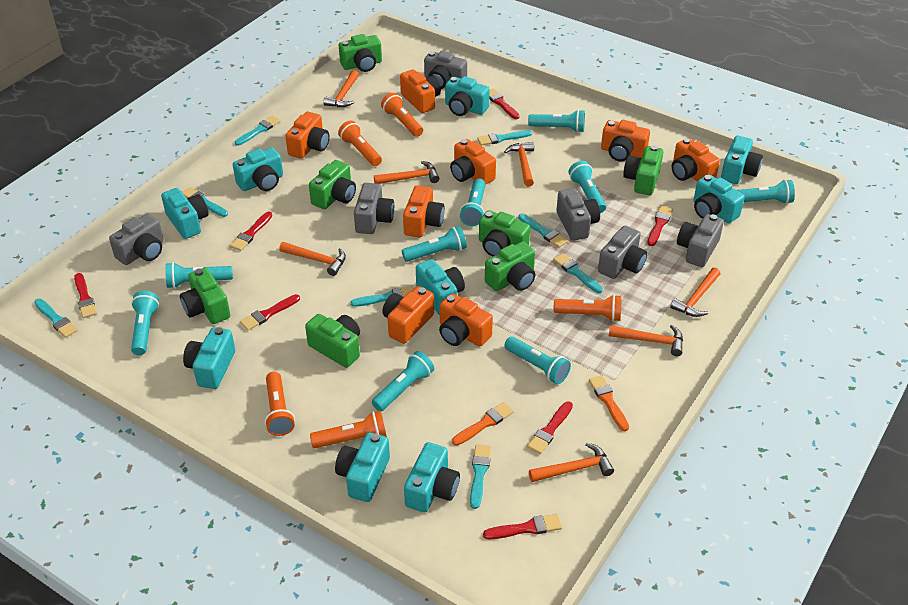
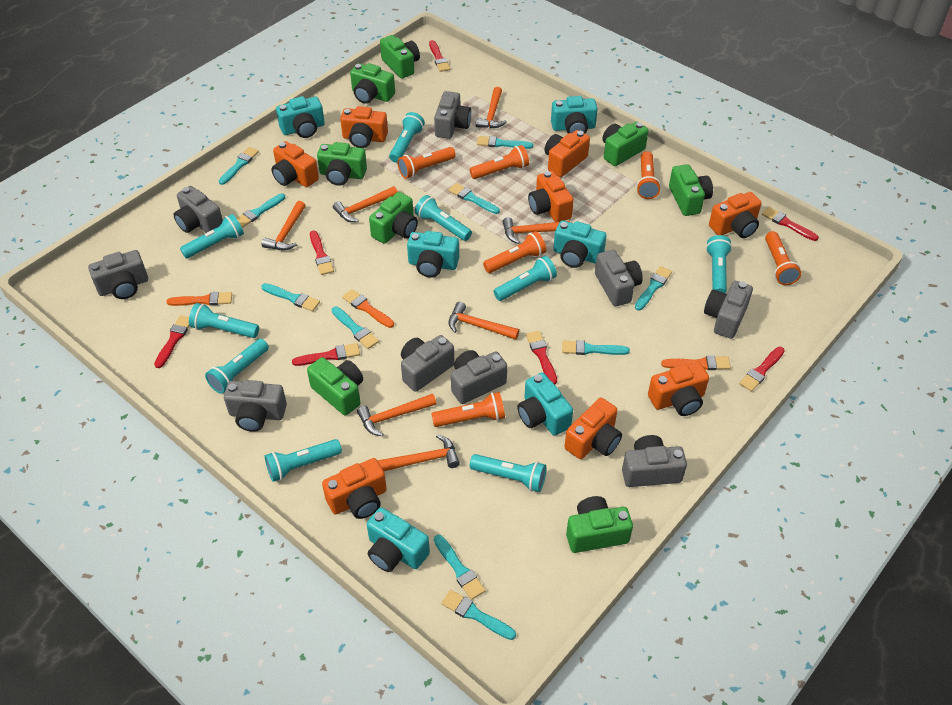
green camera: 7 -> 8
grey camera: 6 -> 9
orange brush: 2 -> 3
orange flashlight: 5 -> 6
turquoise brush: 8 -> 10
turquoise camera: 9 -> 6

